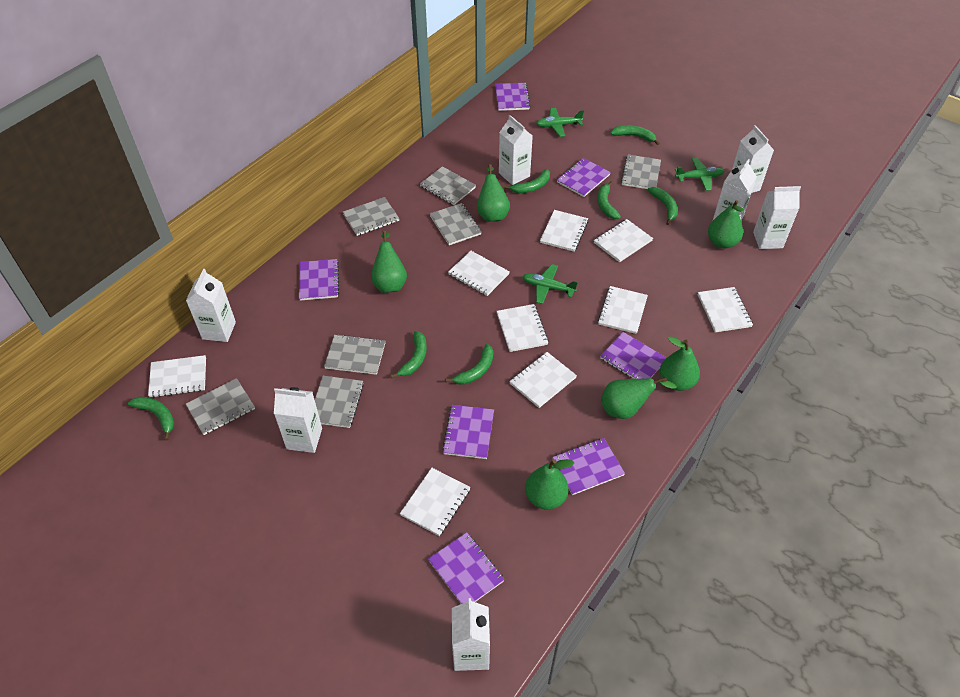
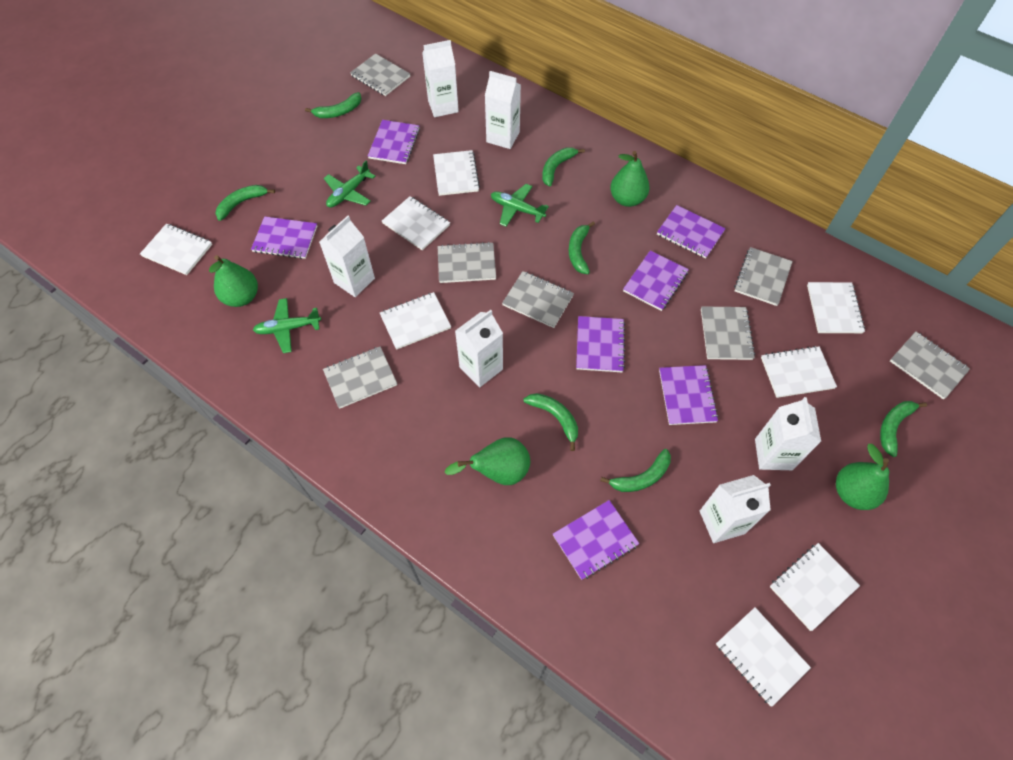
green pear: 6 -> 4
white carton: 7 -> 6
white notebook: 9 -> 8

